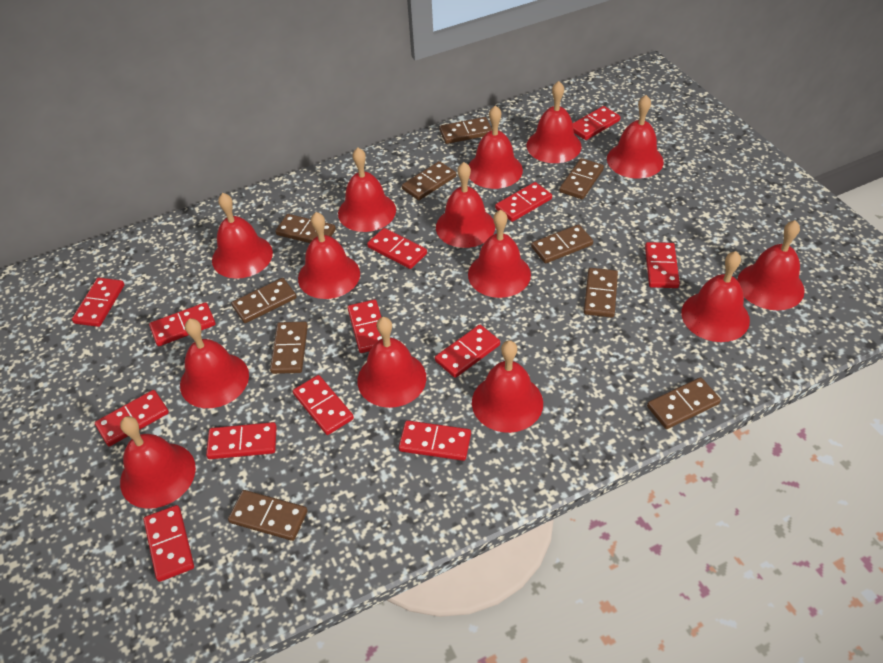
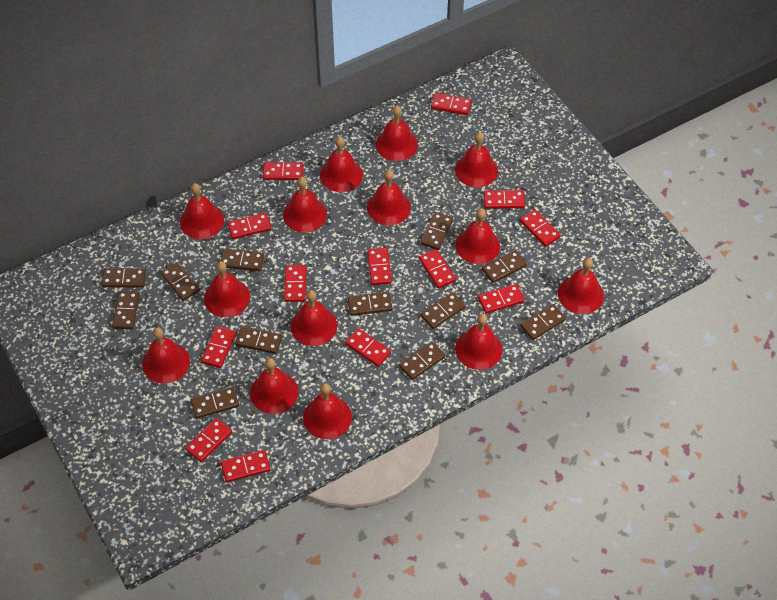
brown domino: 10 -> 12

